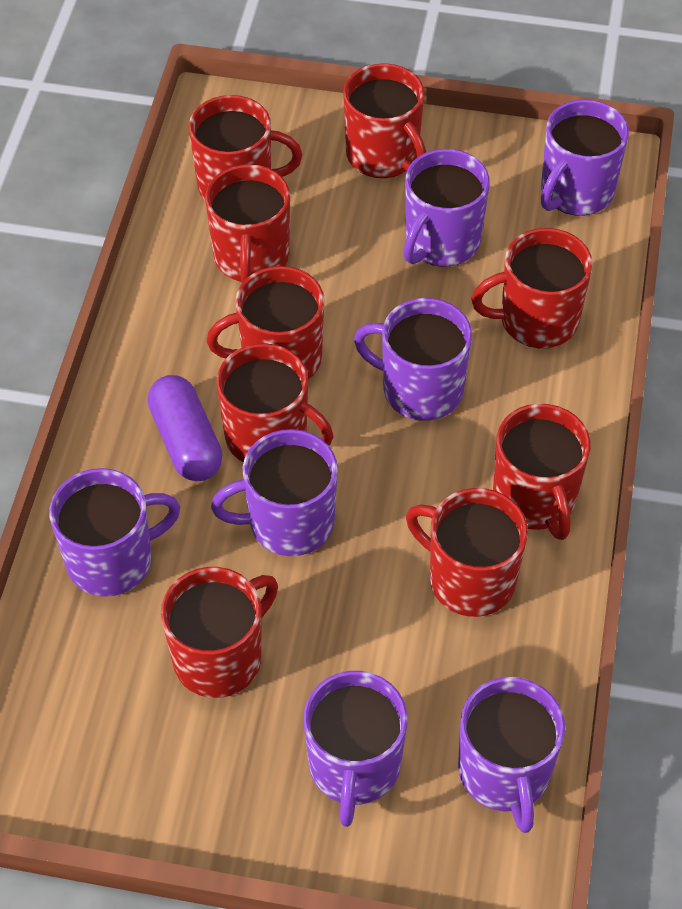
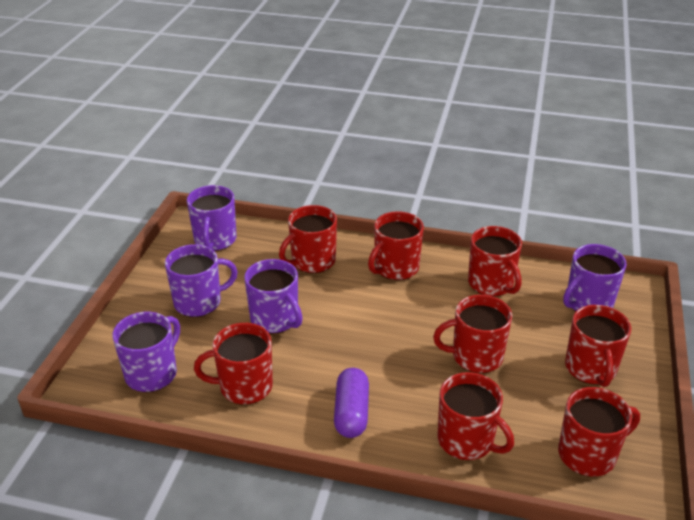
purple mug: 7 -> 5
red mug: 9 -> 8

